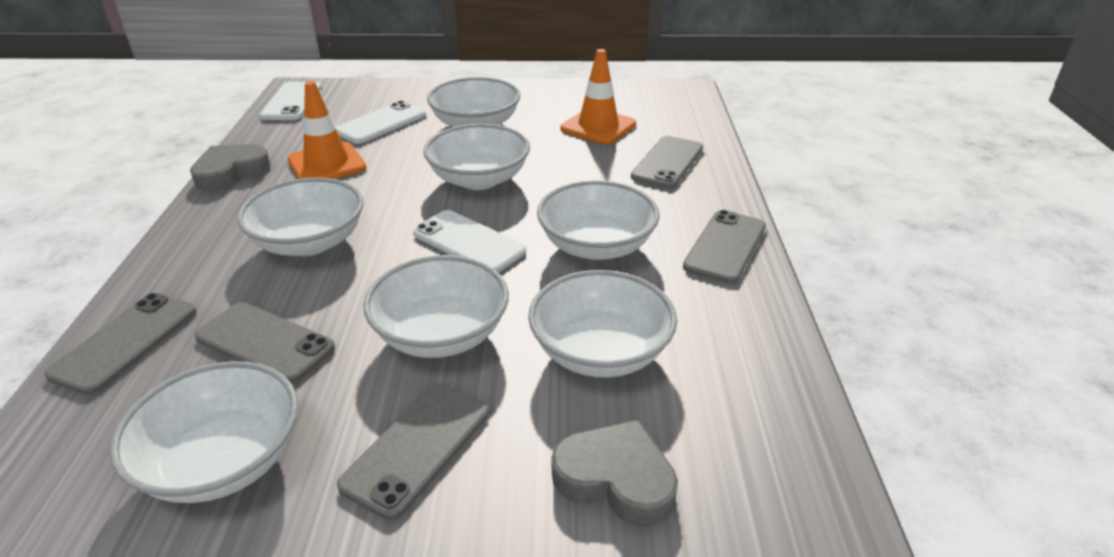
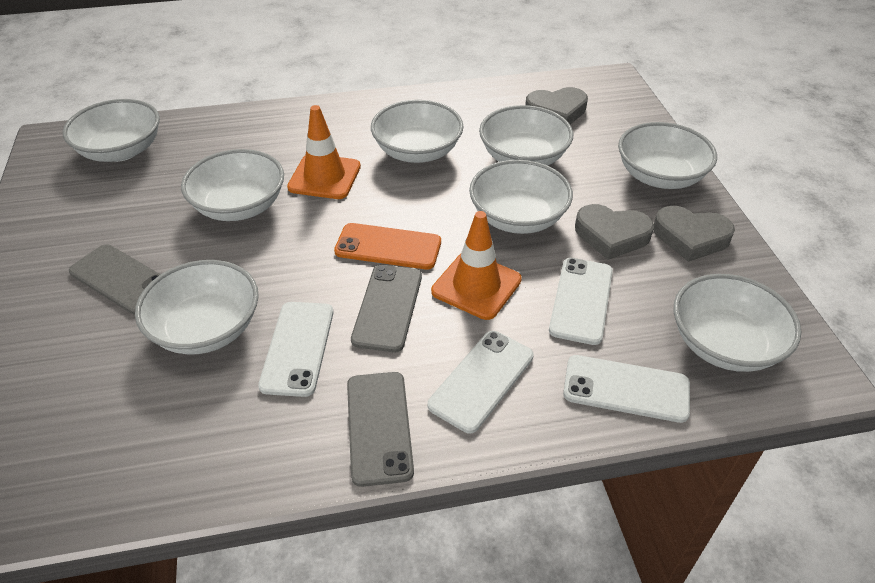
grey heart: 2 -> 3
grey phone: 5 -> 3
orange phone: 0 -> 1
white bowl: 7 -> 8
white phone: 3 -> 4

